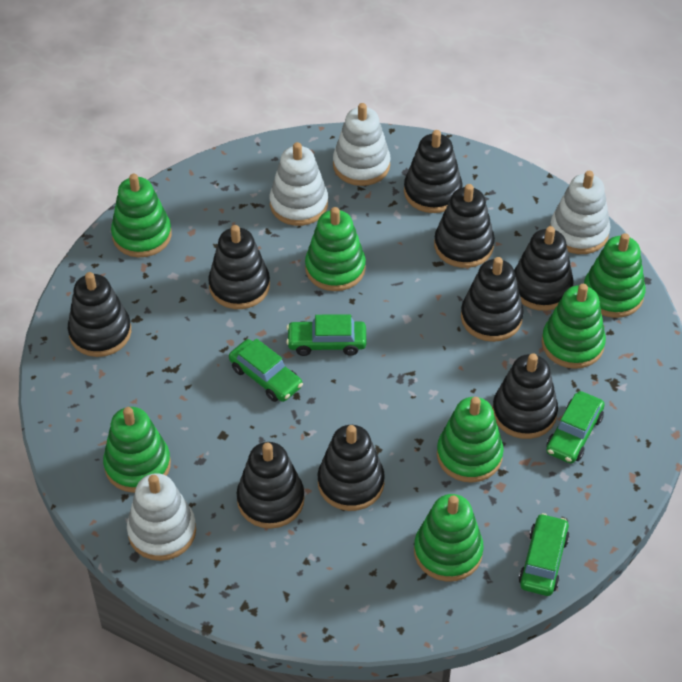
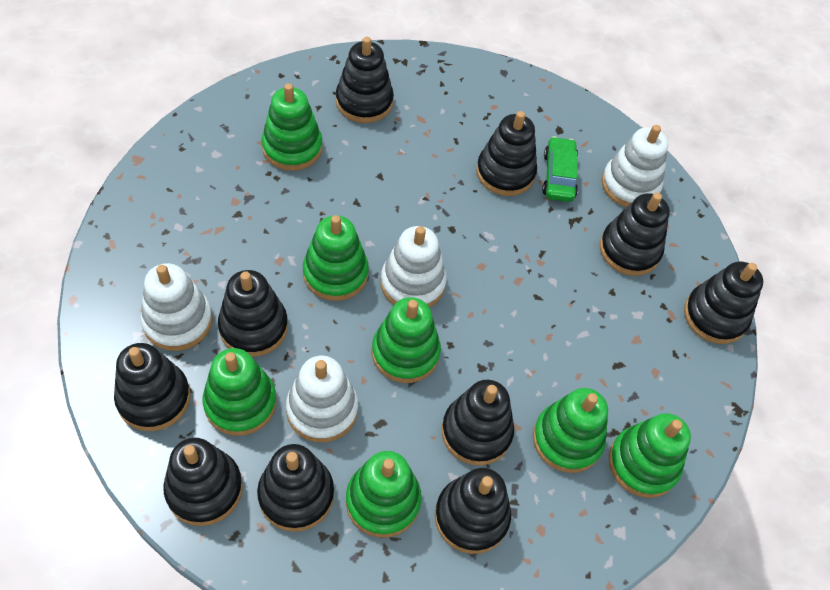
black stacking toy: 9 -> 10
green car: 4 -> 1

